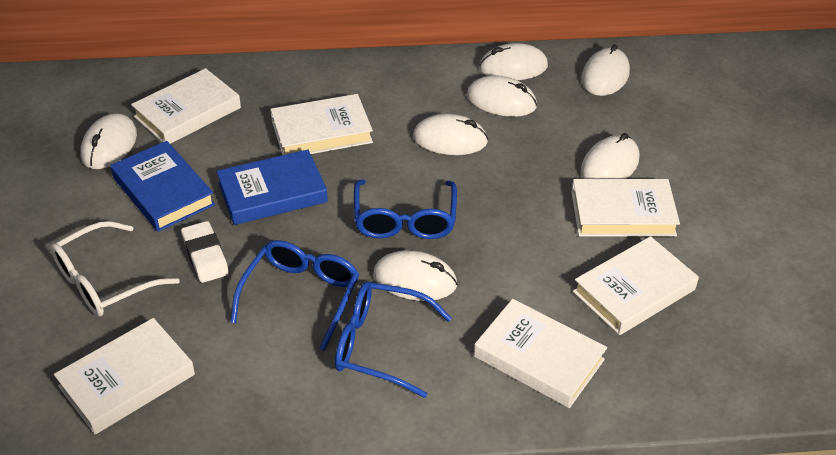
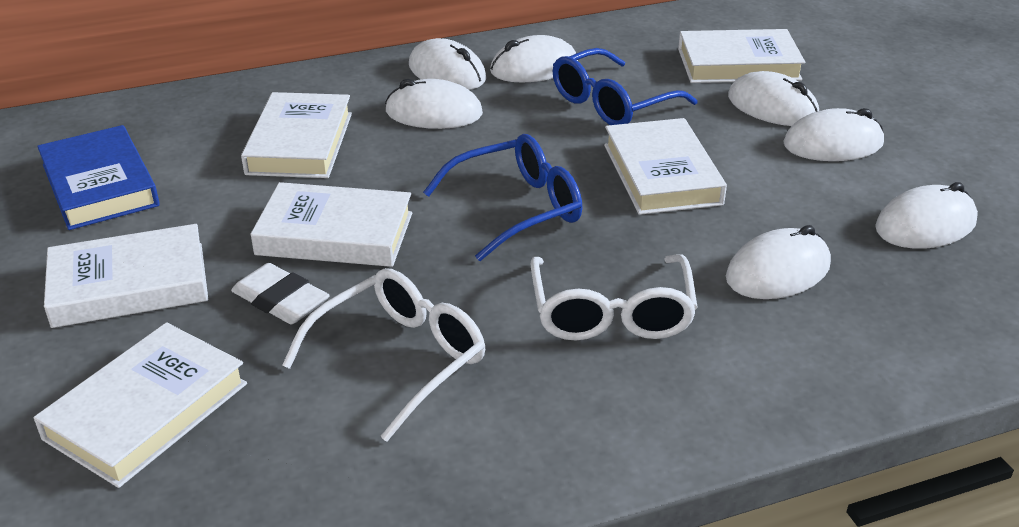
blue book: 2 -> 1
blue glasses: 3 -> 2
white glasses: 1 -> 2

